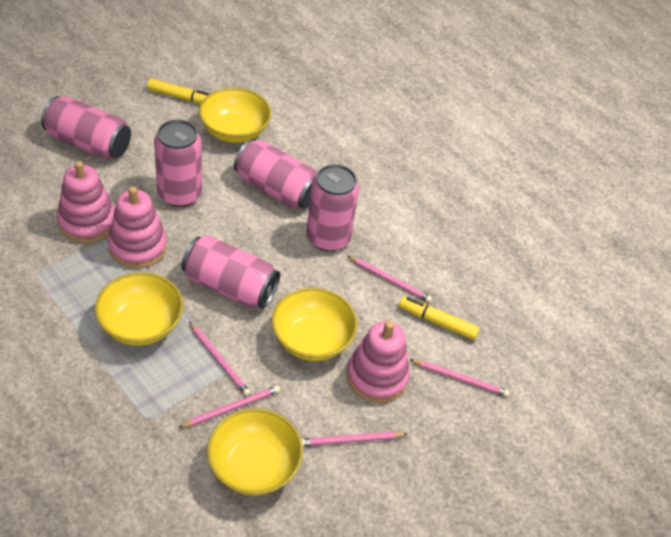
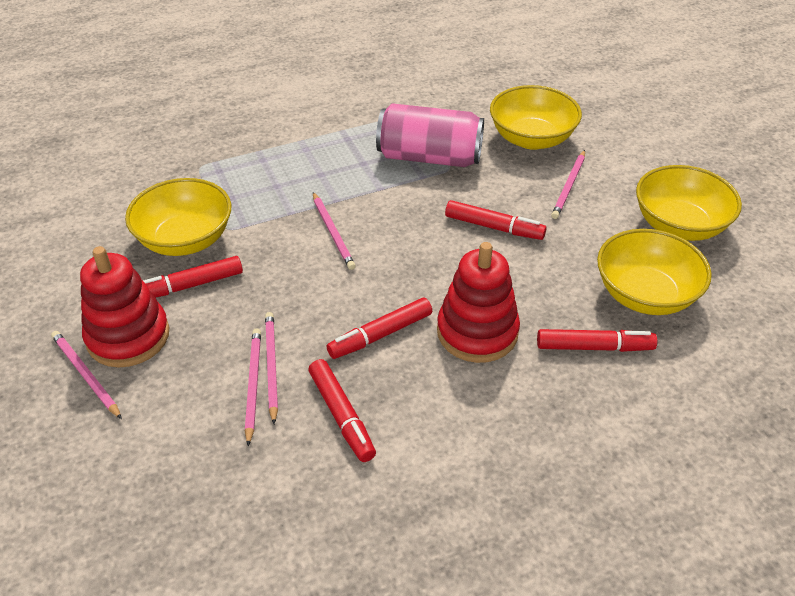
pink can: 5 -> 1
pink stacking toy: 3 -> 0
red marker: 0 -> 5
red stacking toy: 0 -> 2
yellow marker: 2 -> 0

